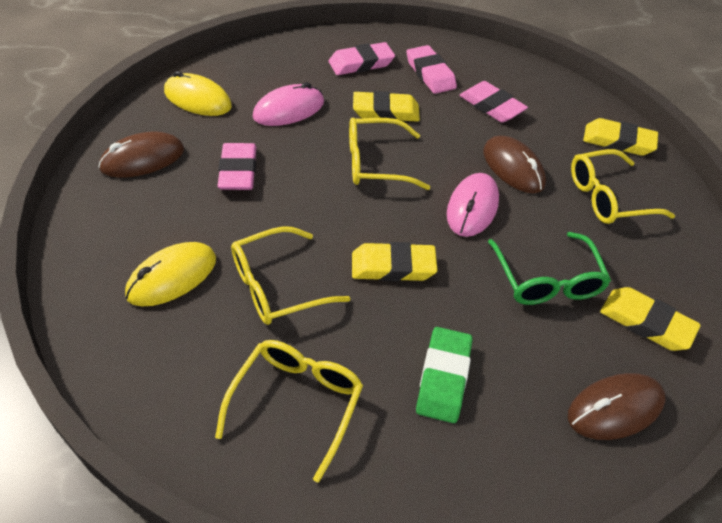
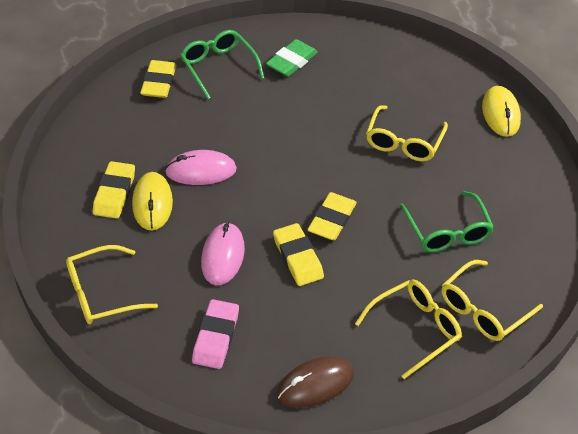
brown mouse: 3 -> 1
green glasses: 1 -> 2
pink eraser: 4 -> 1

